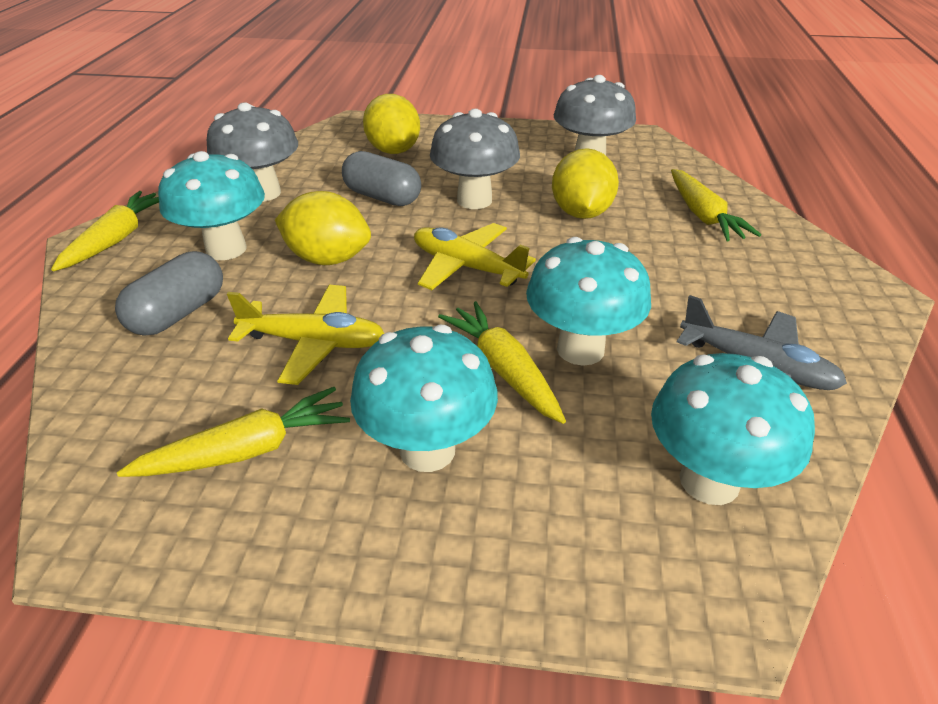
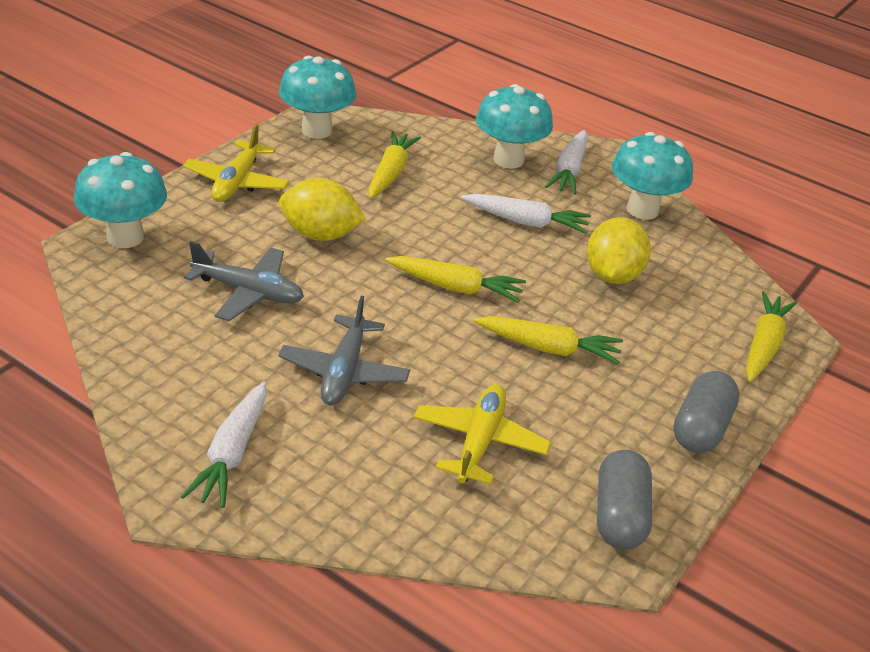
grey mushroom: 3 -> 0
grey plane: 1 -> 2
white carrot: 0 -> 3
yellow lemon: 3 -> 2

